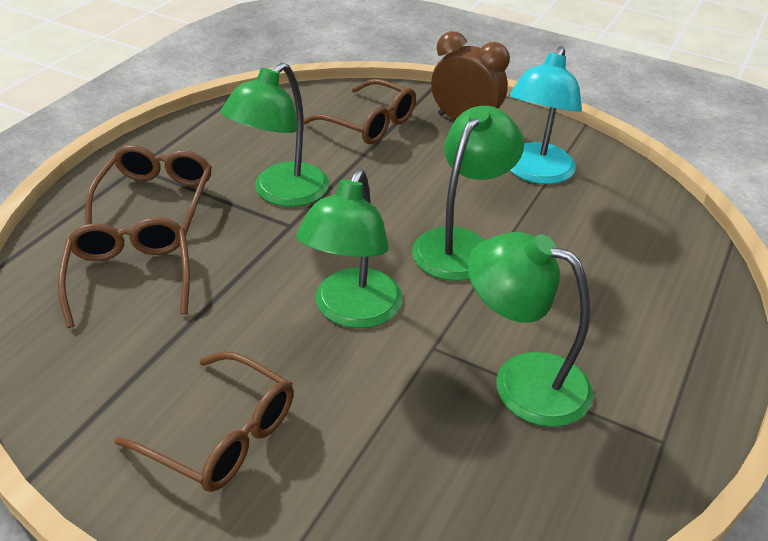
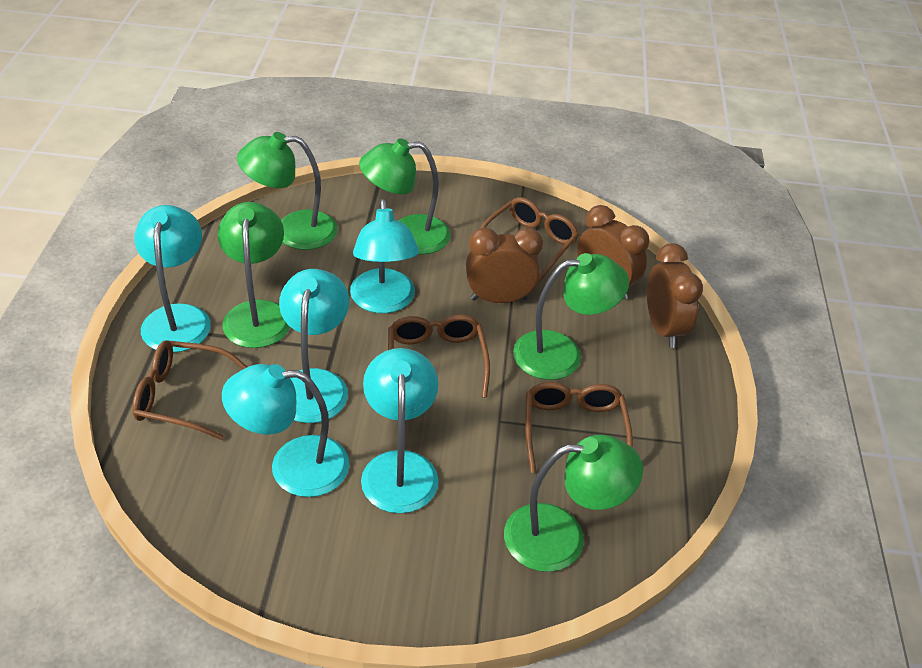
brown clock: 1 -> 3
green lamp: 4 -> 5
turquoise lamp: 1 -> 5

